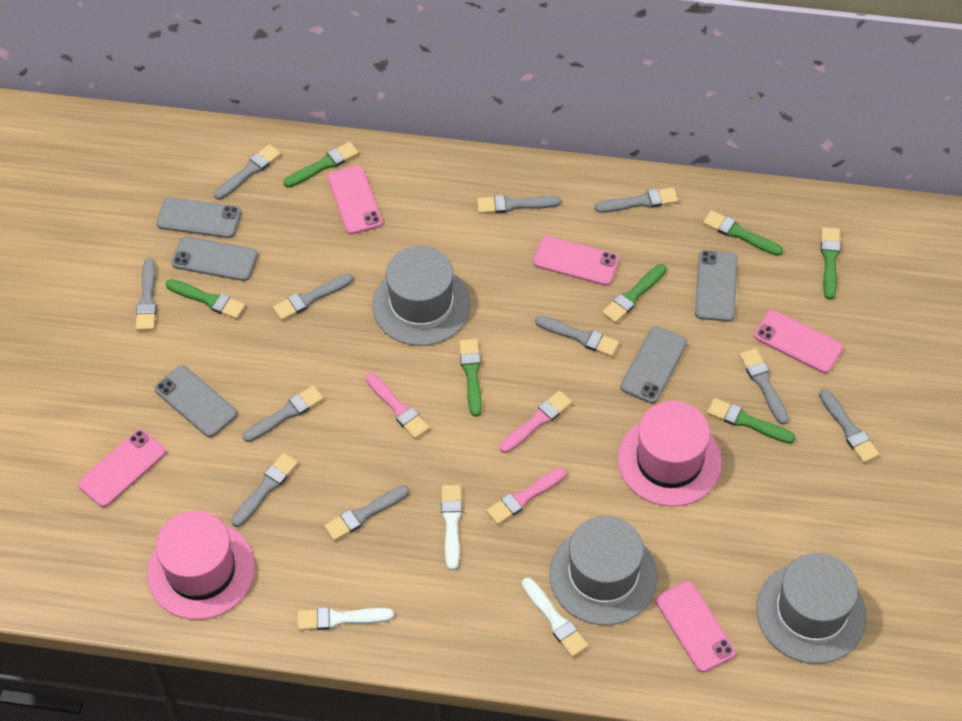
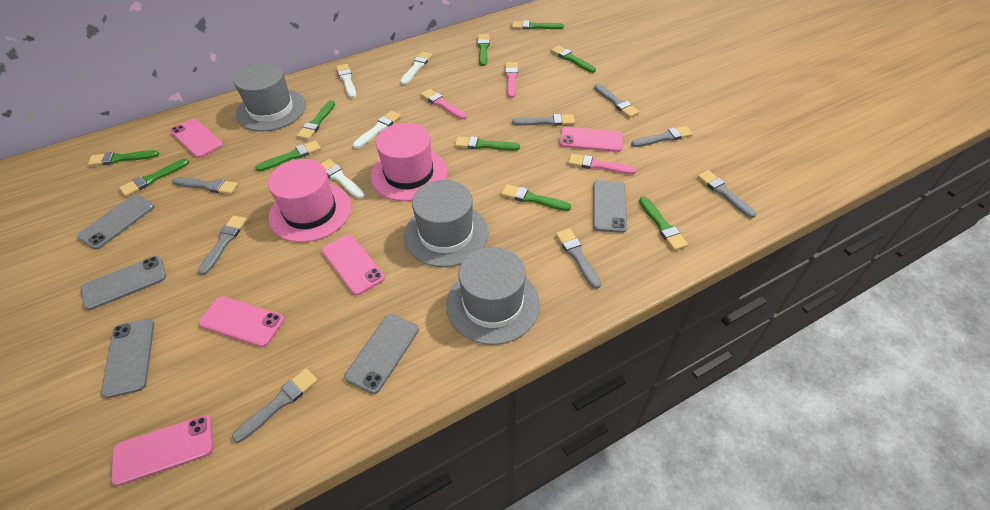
green brush: 7 -> 10
grey brush: 11 -> 8
white brush: 3 -> 4

